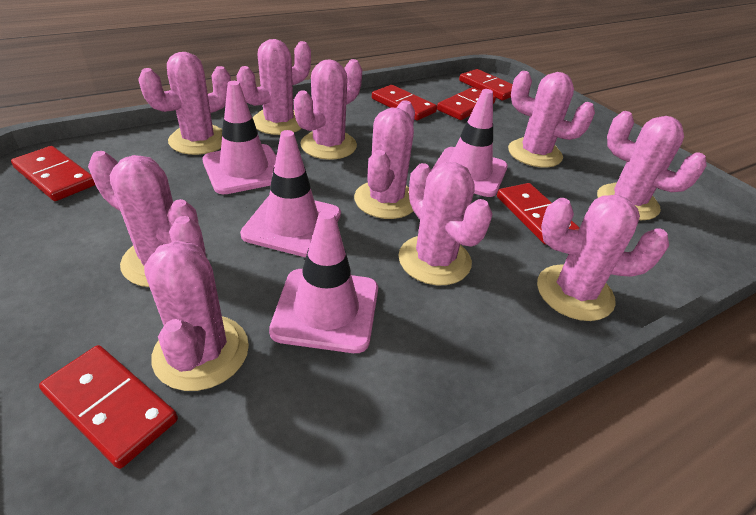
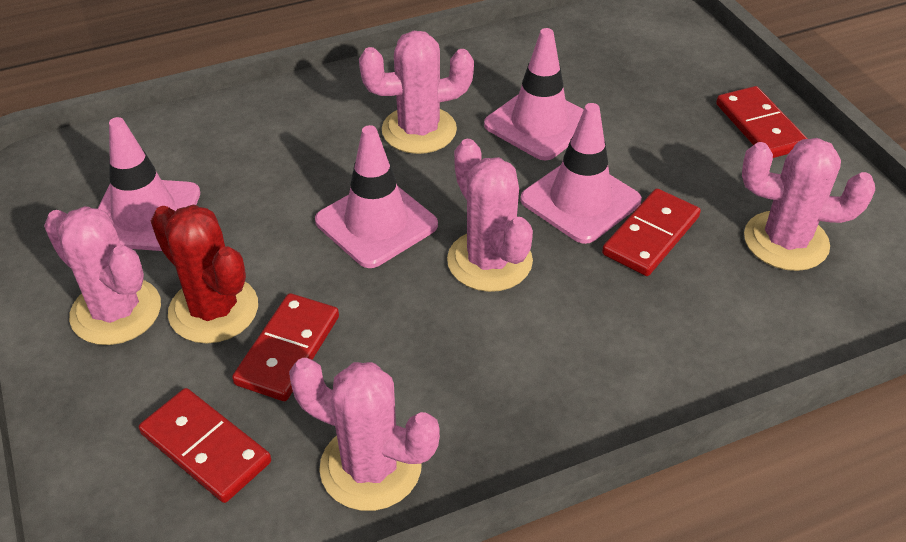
pink cactus: 10 -> 5
red cactus: 0 -> 1
red domino: 6 -> 4

